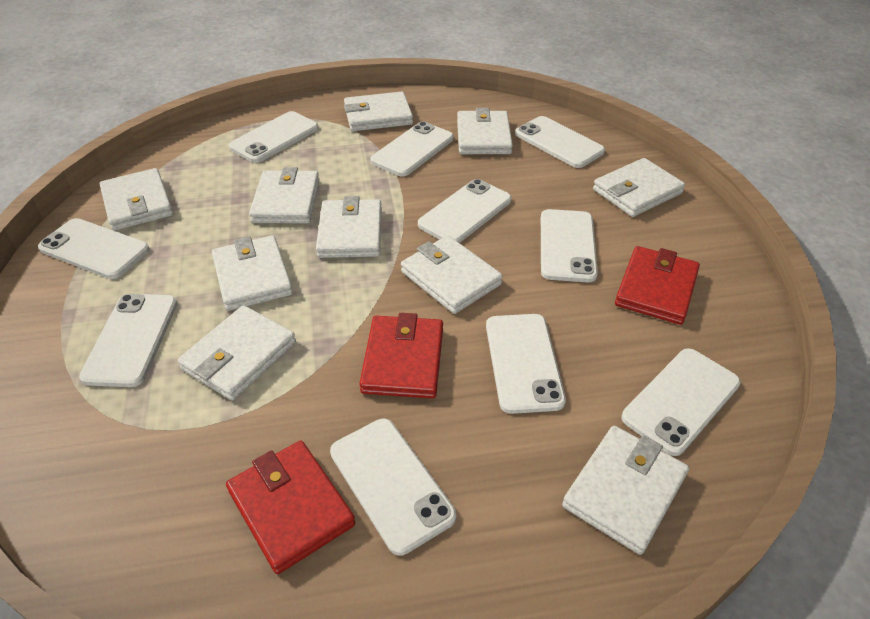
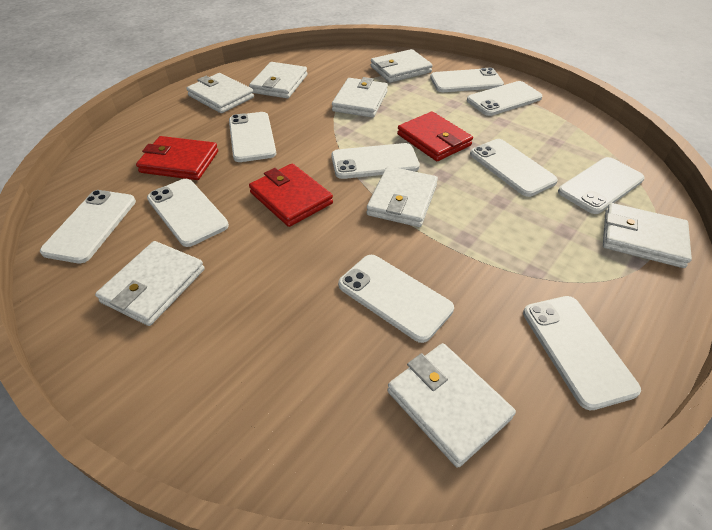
white wallet: 10 -> 8

